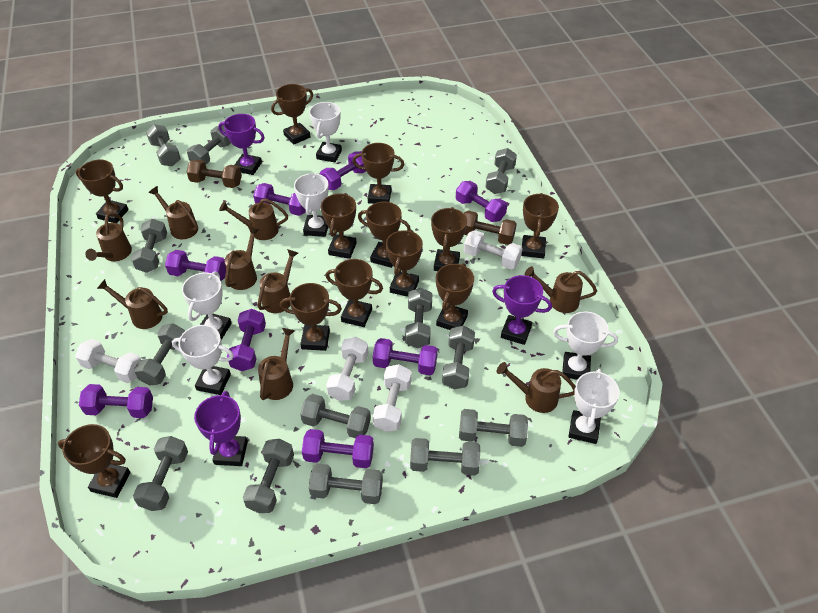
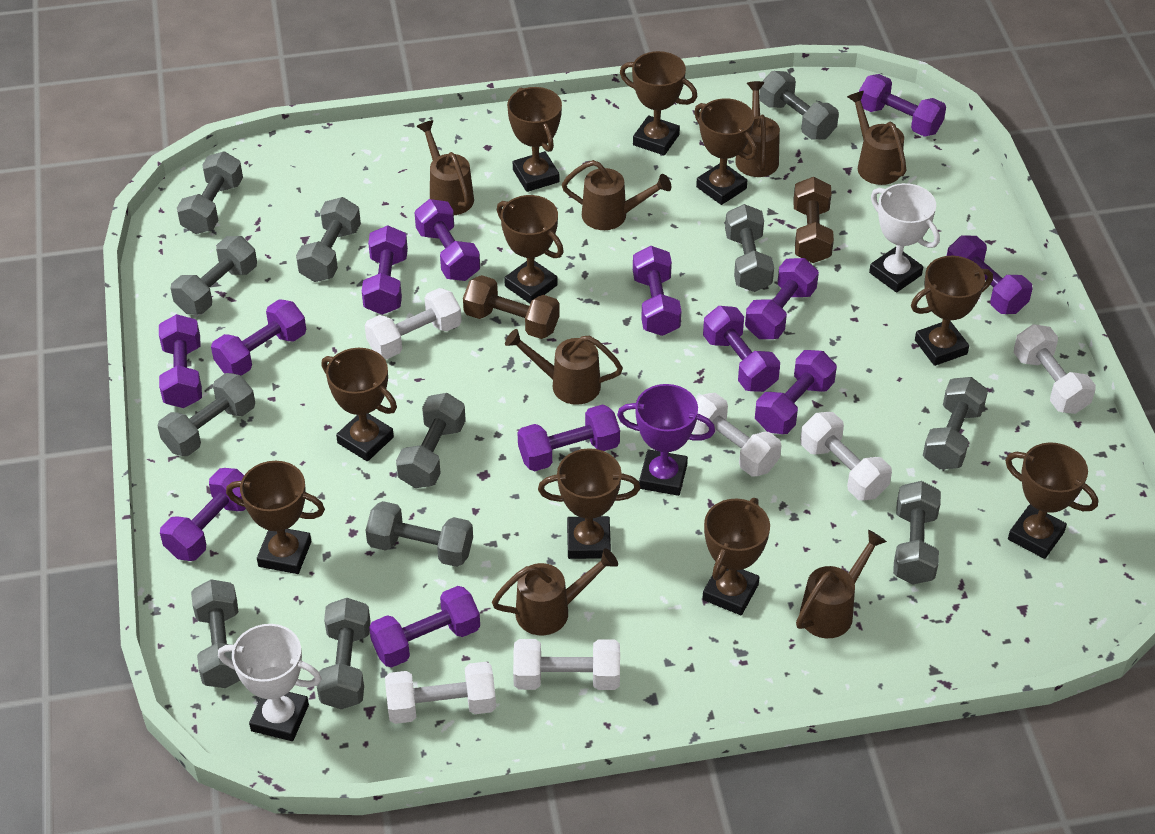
brown trophy: 12 -> 10
brown watering can: 9 -> 7
grey dumbbell: 13 -> 12
purple dumbbell: 8 -> 13
purple trophy: 3 -> 1
white dumbbell: 4 -> 6
white trophy: 6 -> 2

